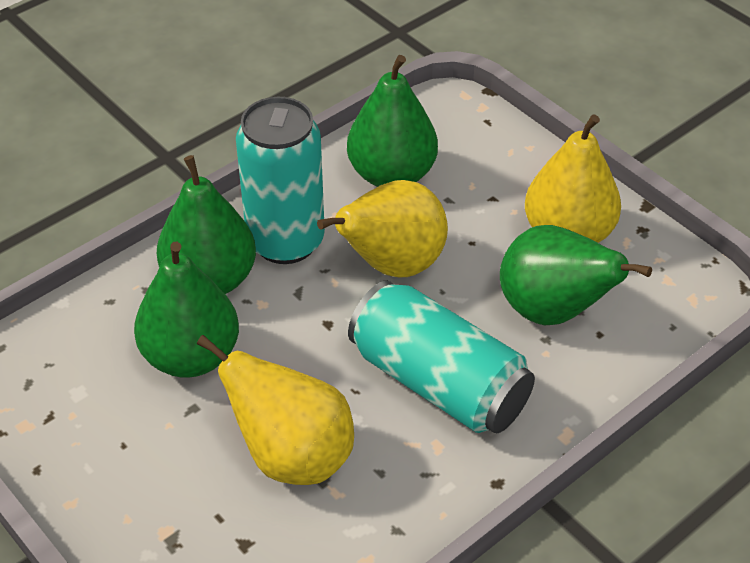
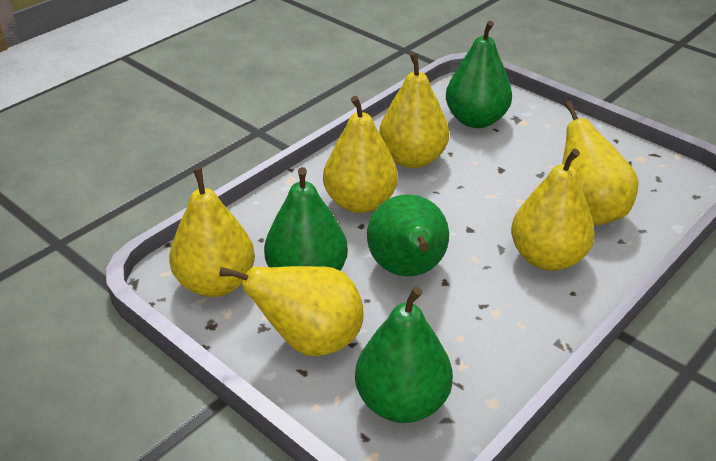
turquoise can: 2 -> 0
yellow pear: 3 -> 6

